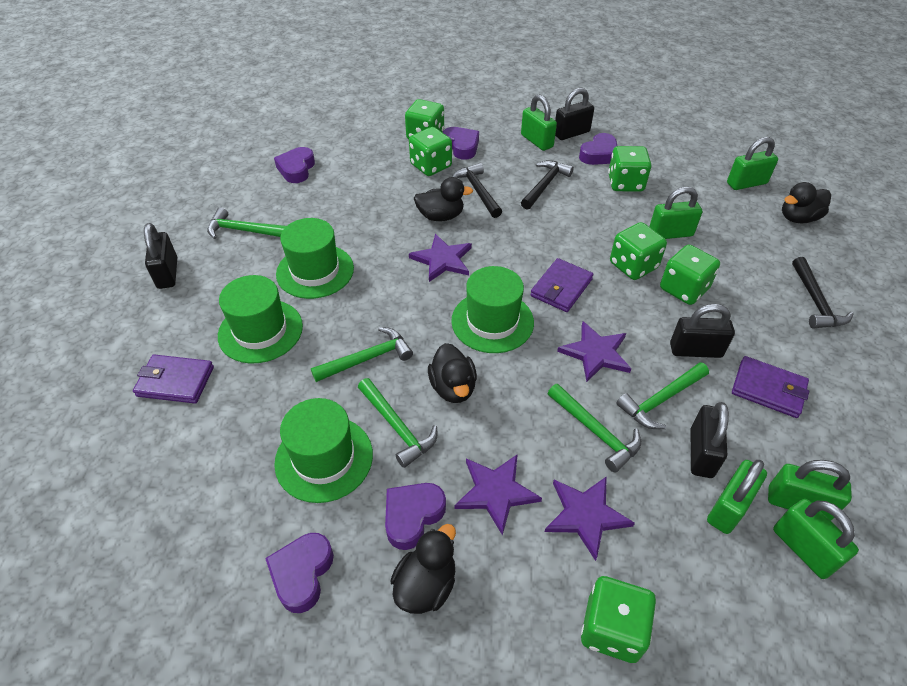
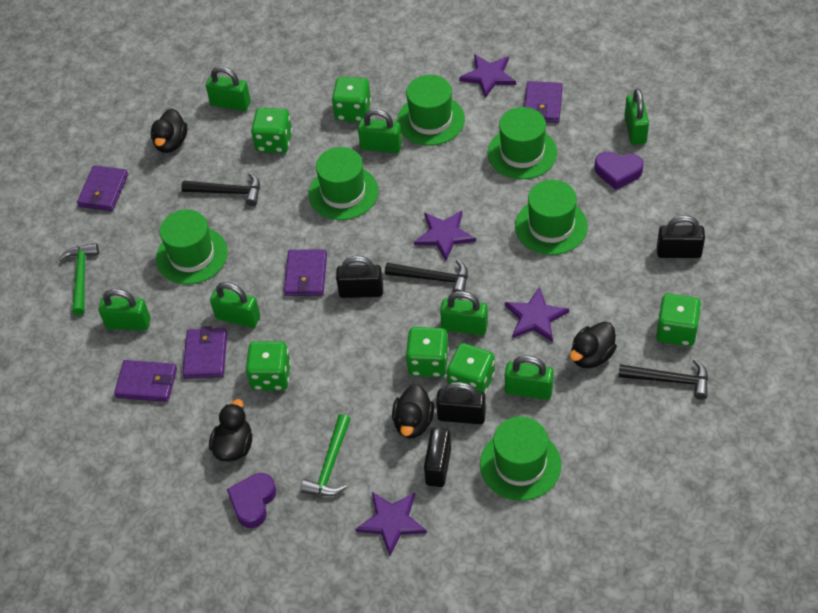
green hammer: 5 -> 2
green hat: 4 -> 6
green padlock: 6 -> 7
purple heart: 5 -> 2
purple wallet: 3 -> 5

